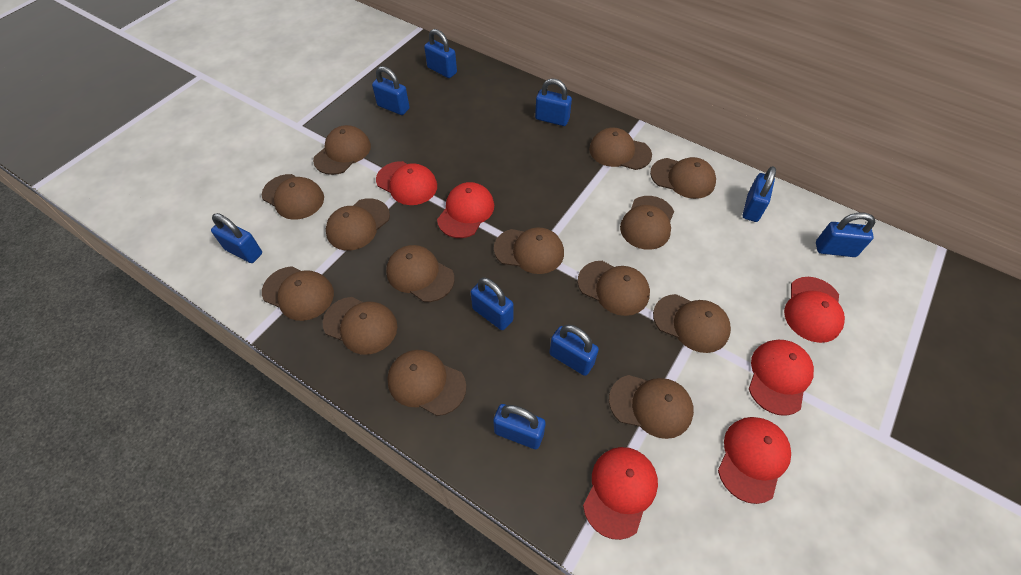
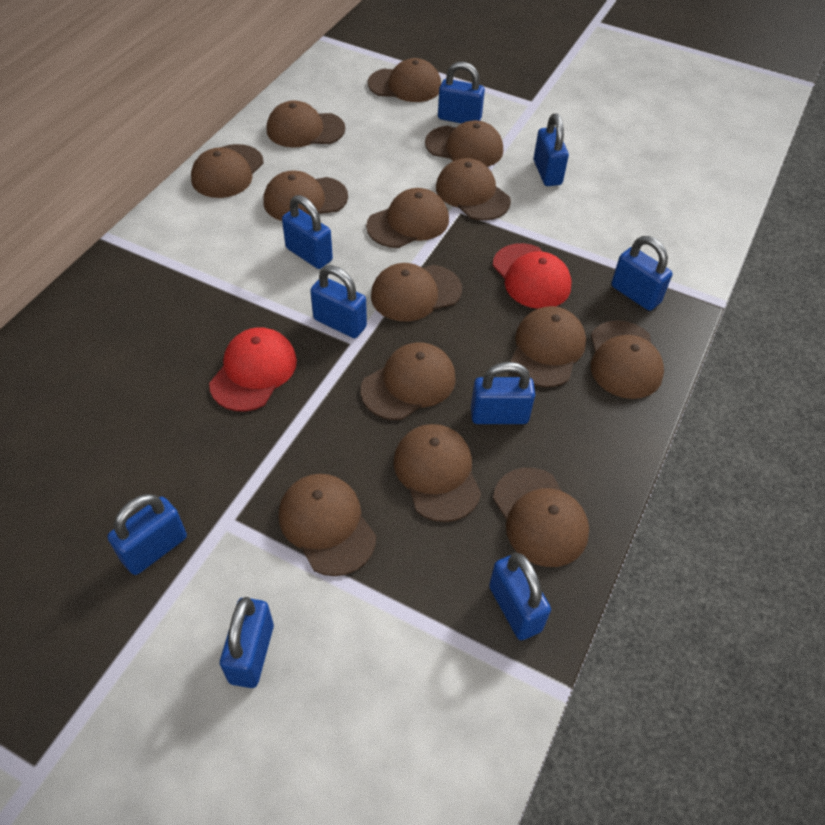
red cap: 6 -> 2

